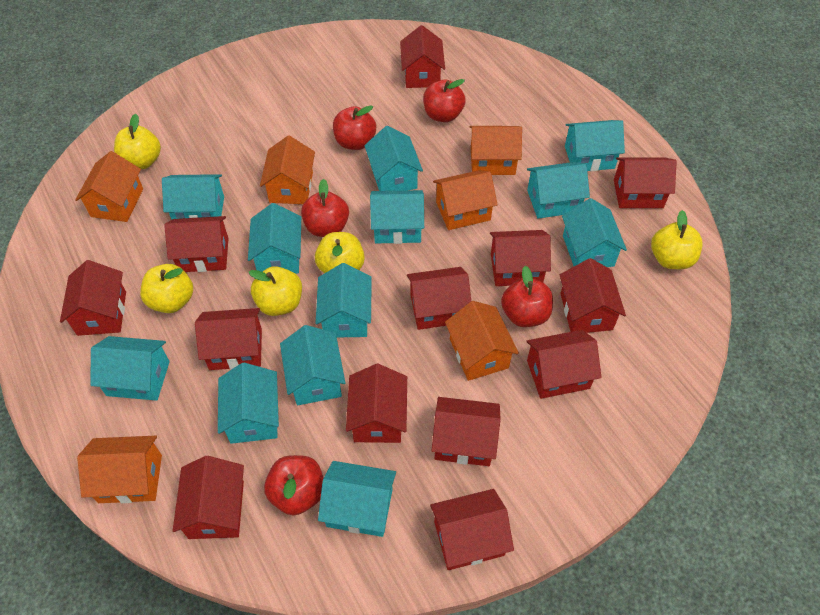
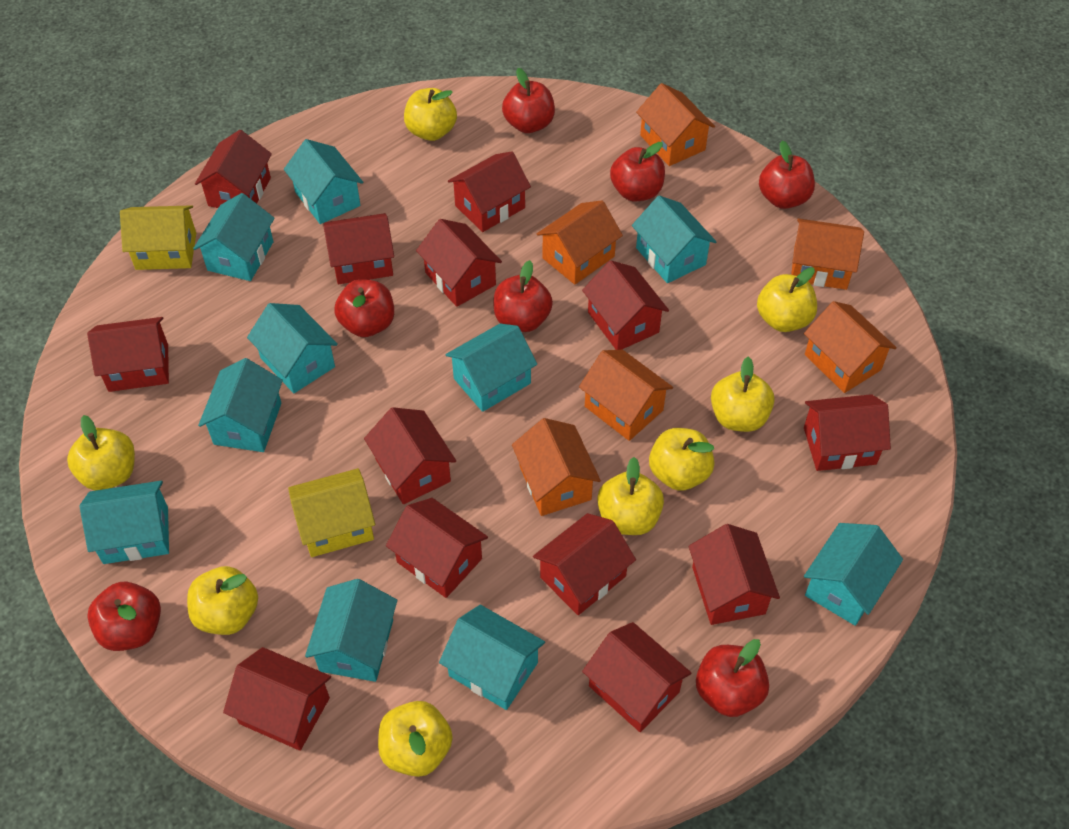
red apple: 5 -> 7
turquoise house: 12 -> 10
yellow apple: 5 -> 8
yellow house: 0 -> 2

